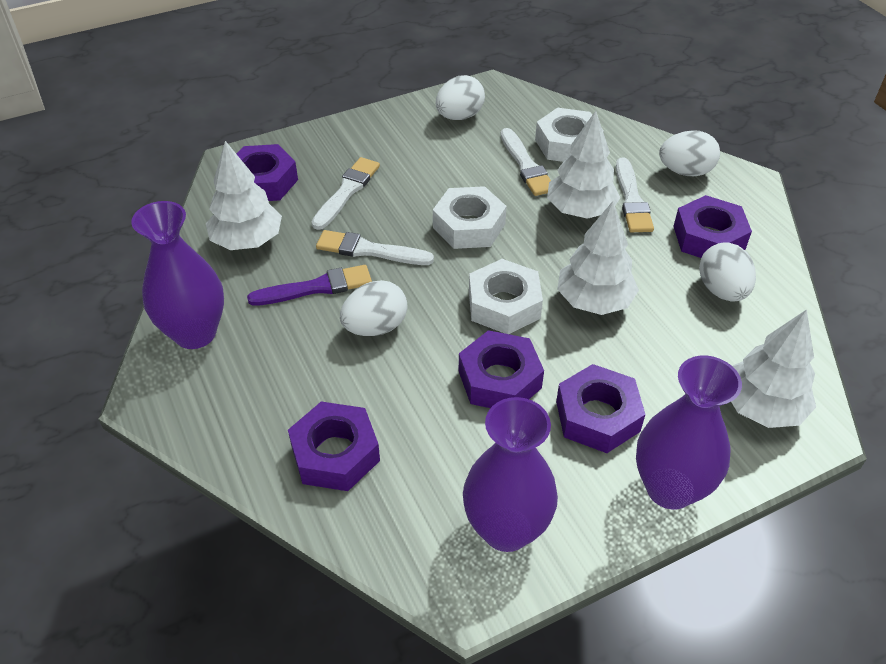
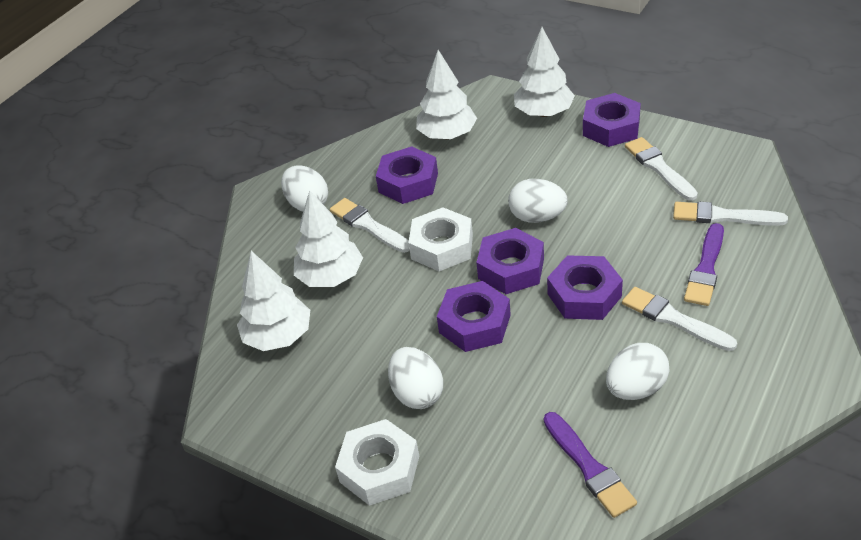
purple brush: 1 -> 2
purple vase: 3 -> 0
white nut: 3 -> 2

